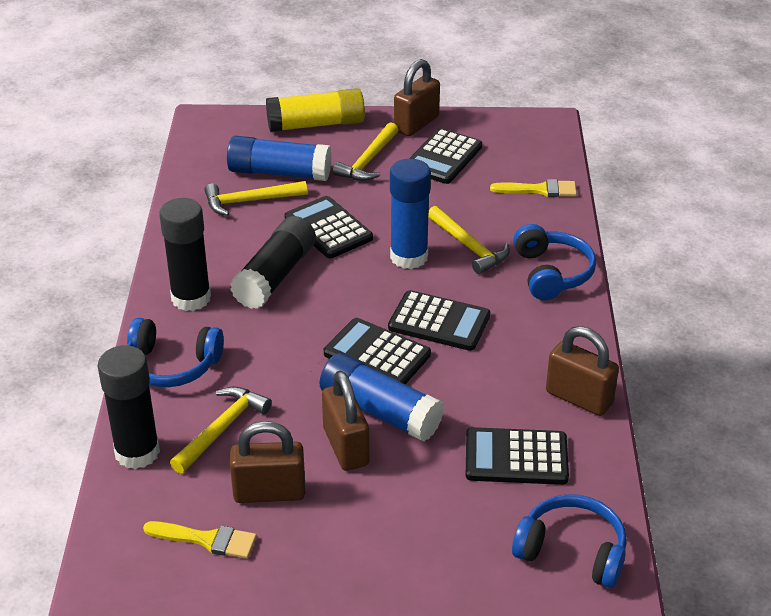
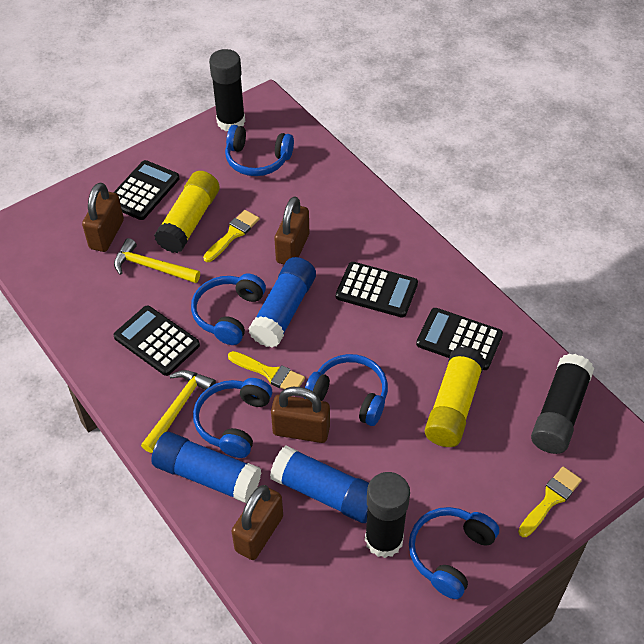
black calculator: 5 -> 4
blue headphones: 3 -> 5
yellow brush: 2 -> 3
yellow glue stick: 1 -> 2
yellow hammer: 4 -> 2

